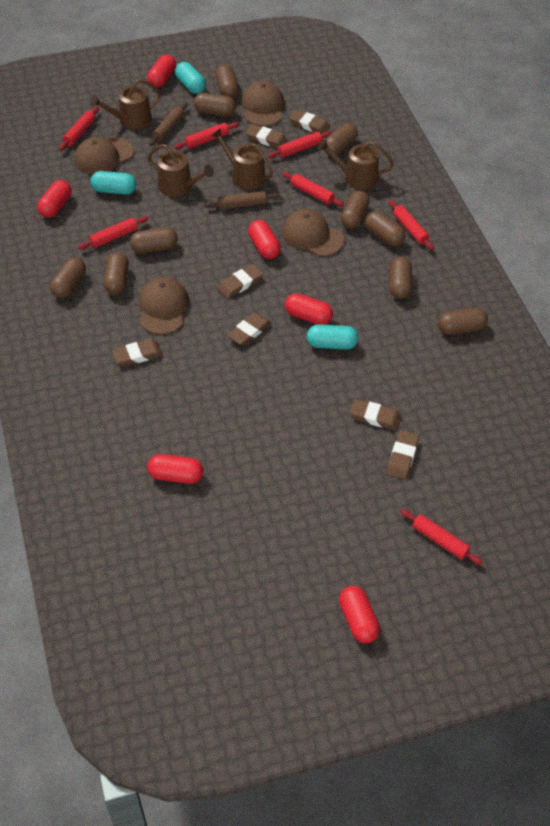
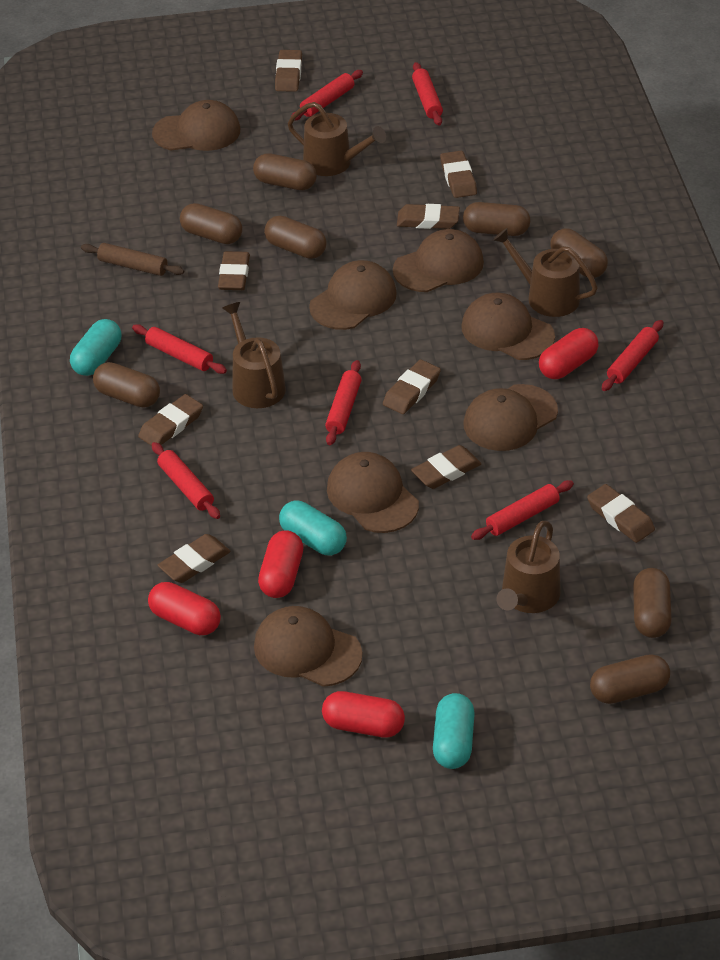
brown cap: 4 -> 7
brown capsule: 10 -> 8
brown eraser: 7 -> 9
brown rolling pin: 2 -> 1
red capsule: 6 -> 4

